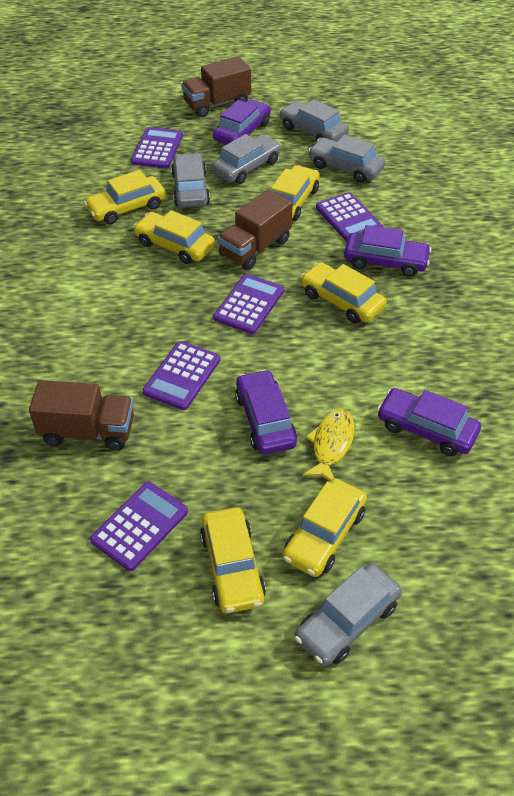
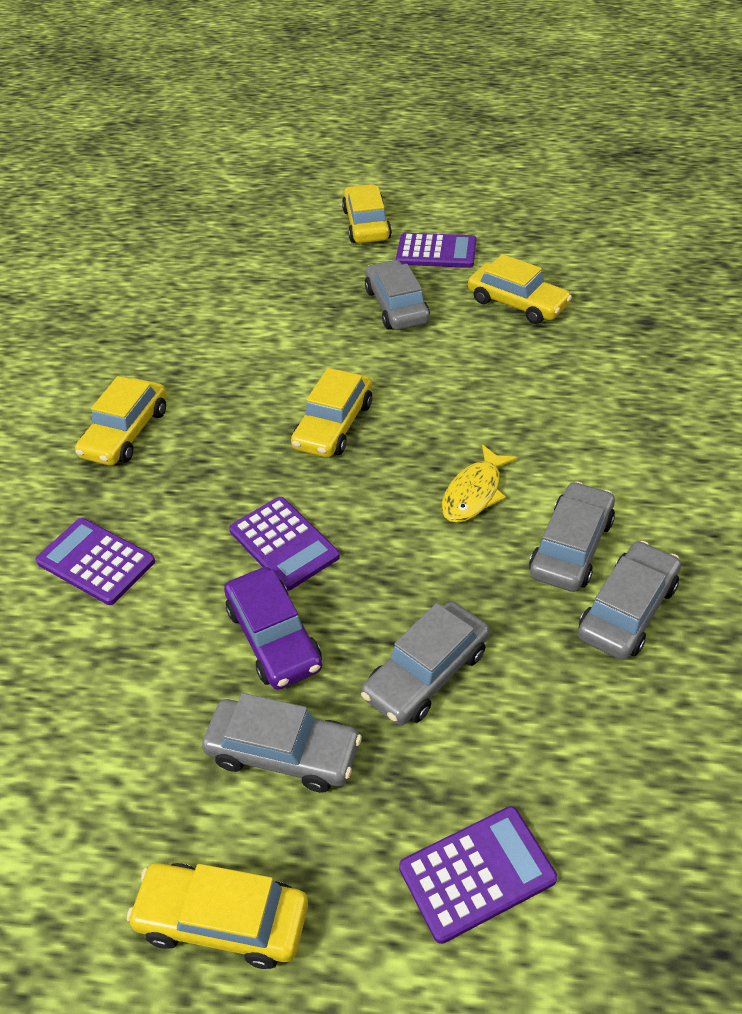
brown truck: 3 -> 0
purple calculator: 5 -> 4
purple car: 4 -> 1
yellow car: 6 -> 5

